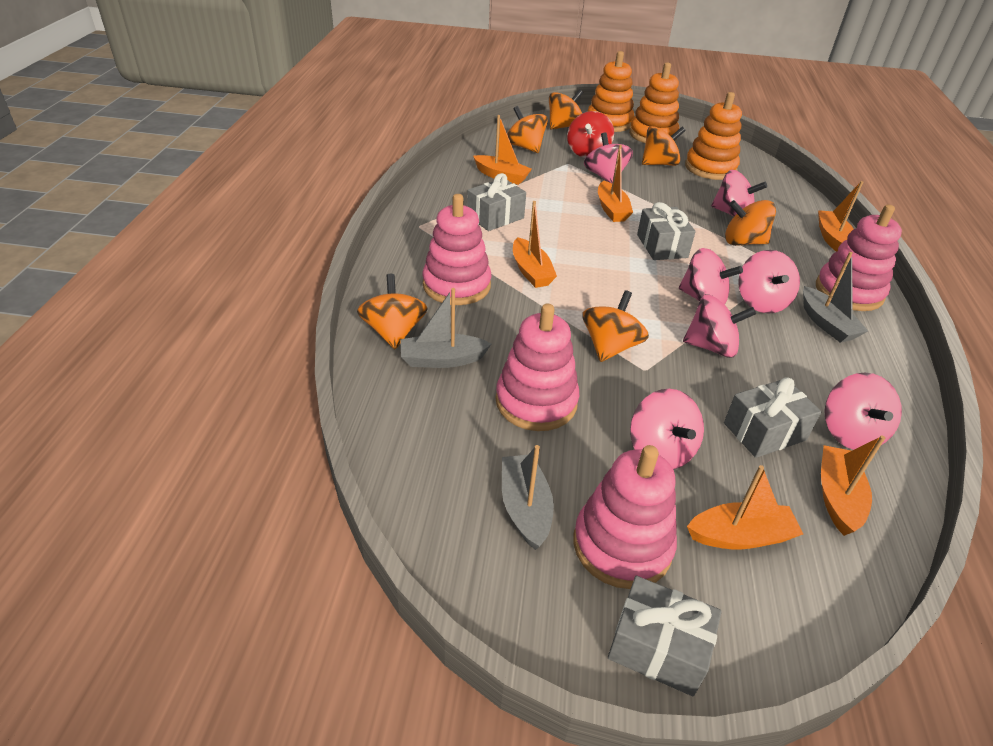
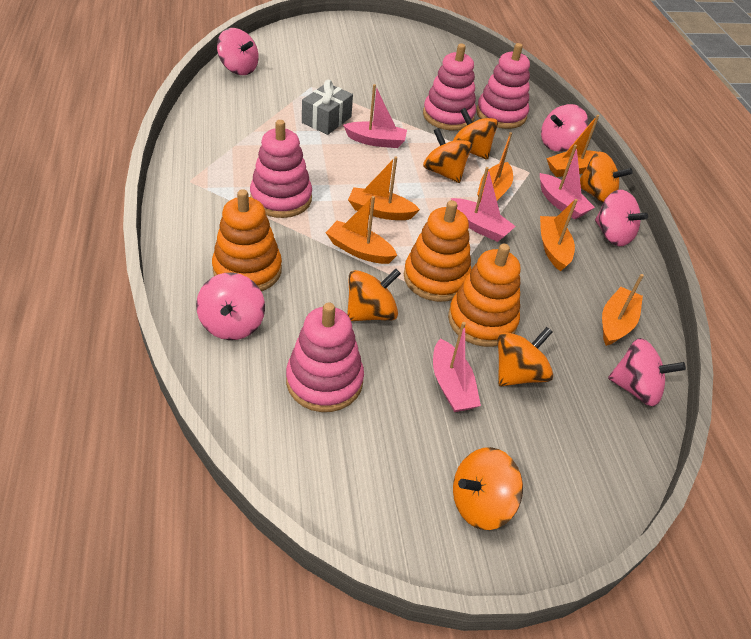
grey boat: 3 -> 0
grey gift: 4 -> 1
pink boat: 0 -> 4
pink spinning top: 7 -> 5
red spinning top: 1 -> 0

